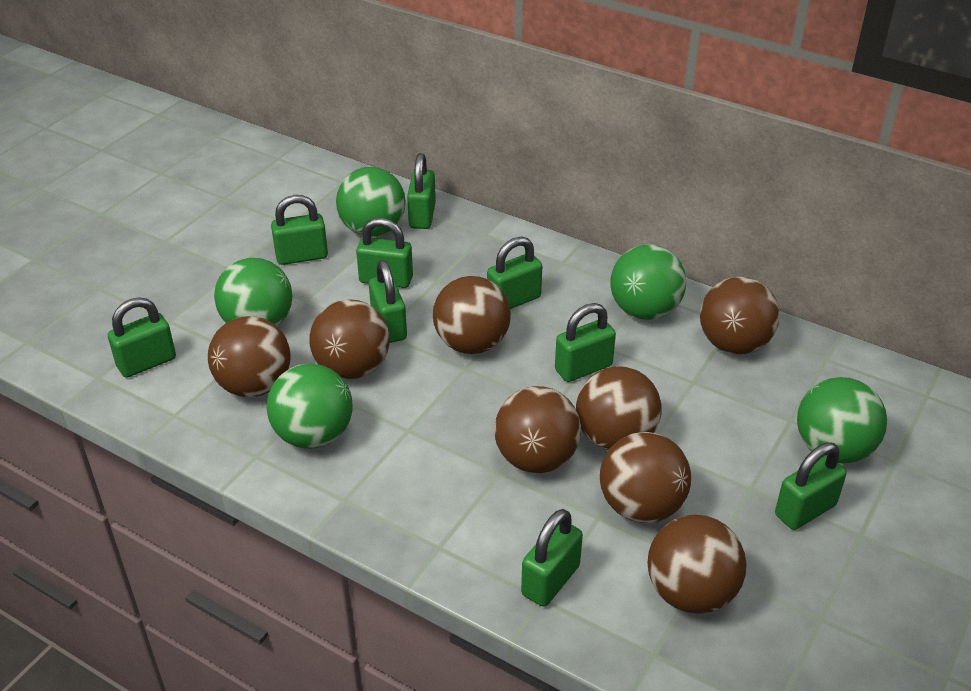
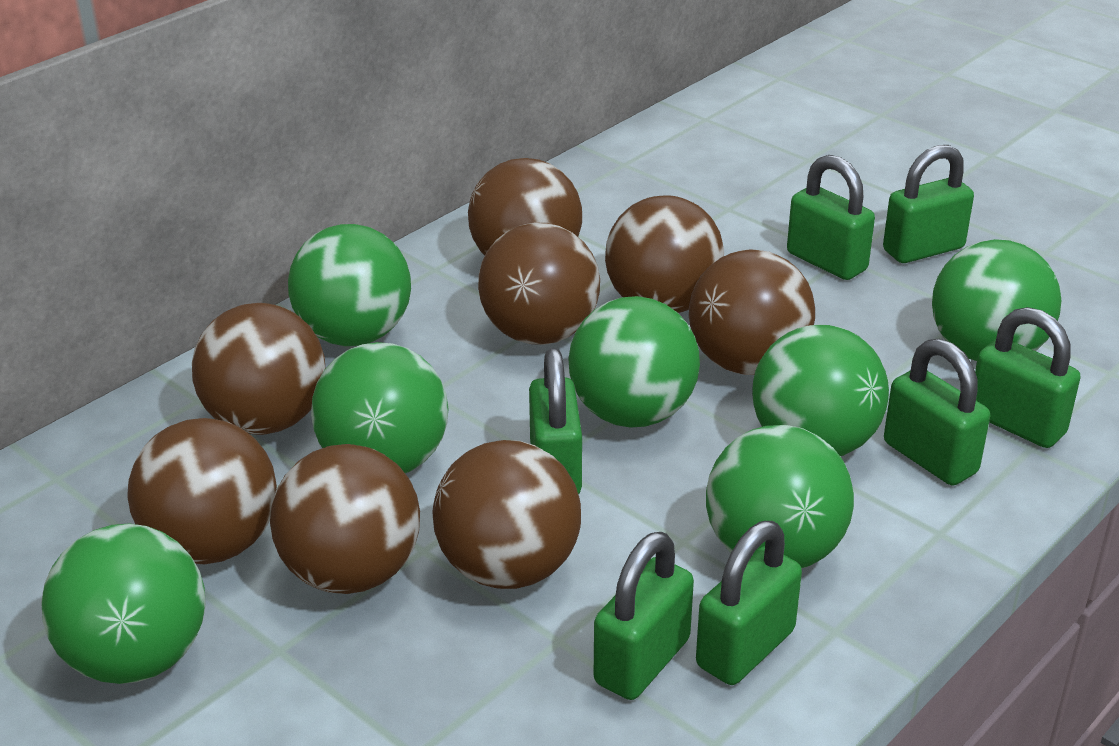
green ball: 5 -> 7
green padlock: 9 -> 7

